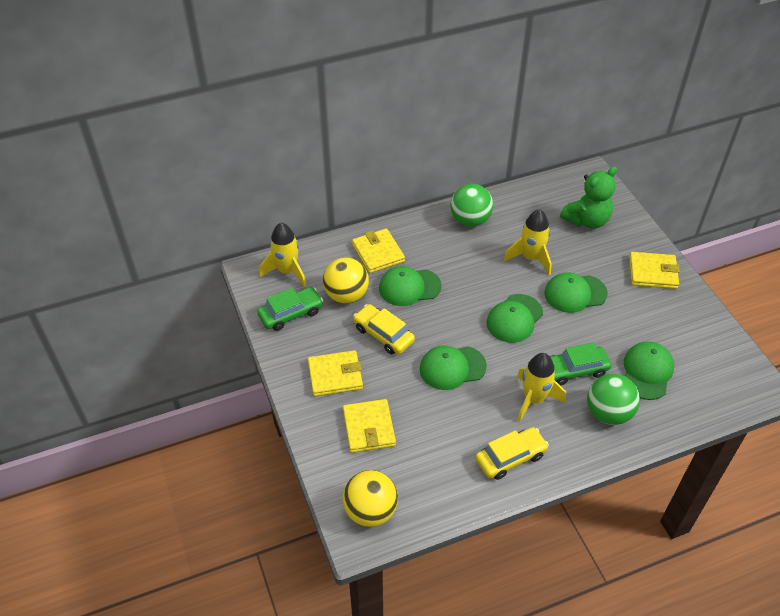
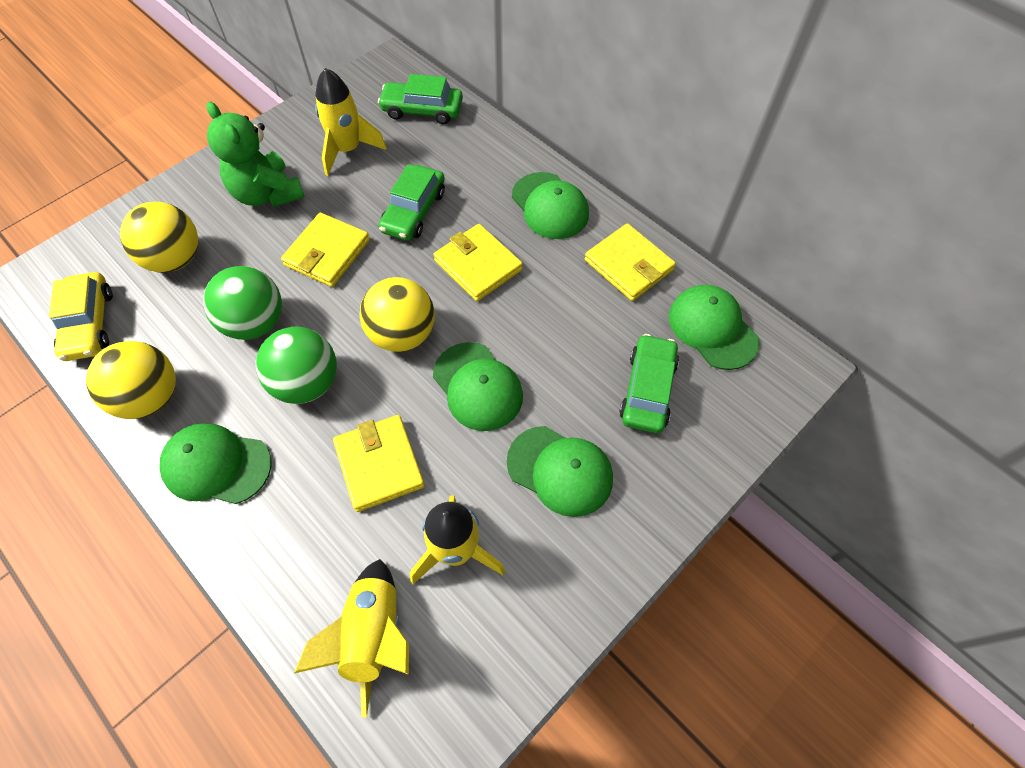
green car: 2 -> 3
yellow ball: 2 -> 3
yellow car: 2 -> 1

